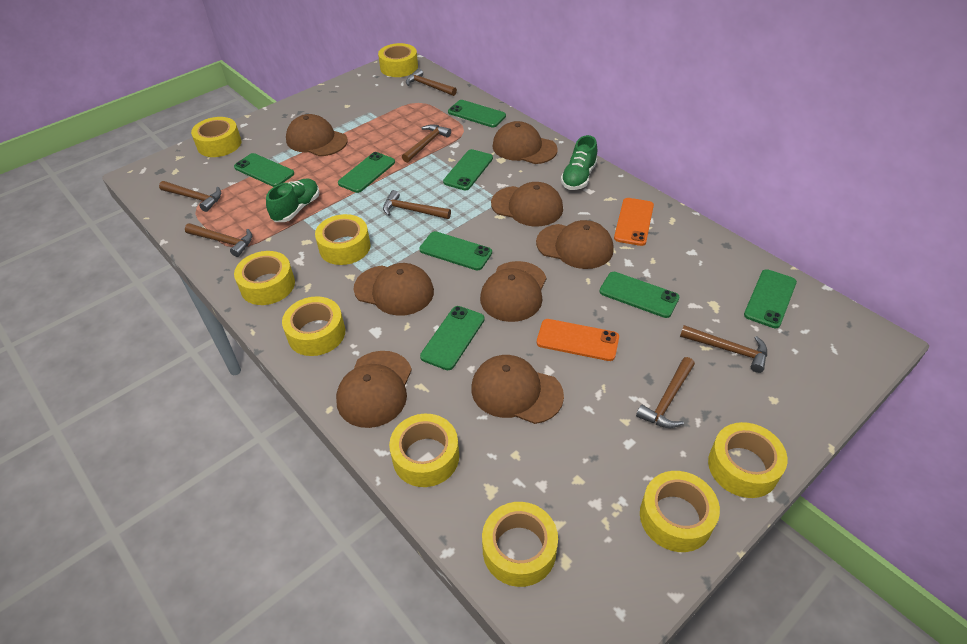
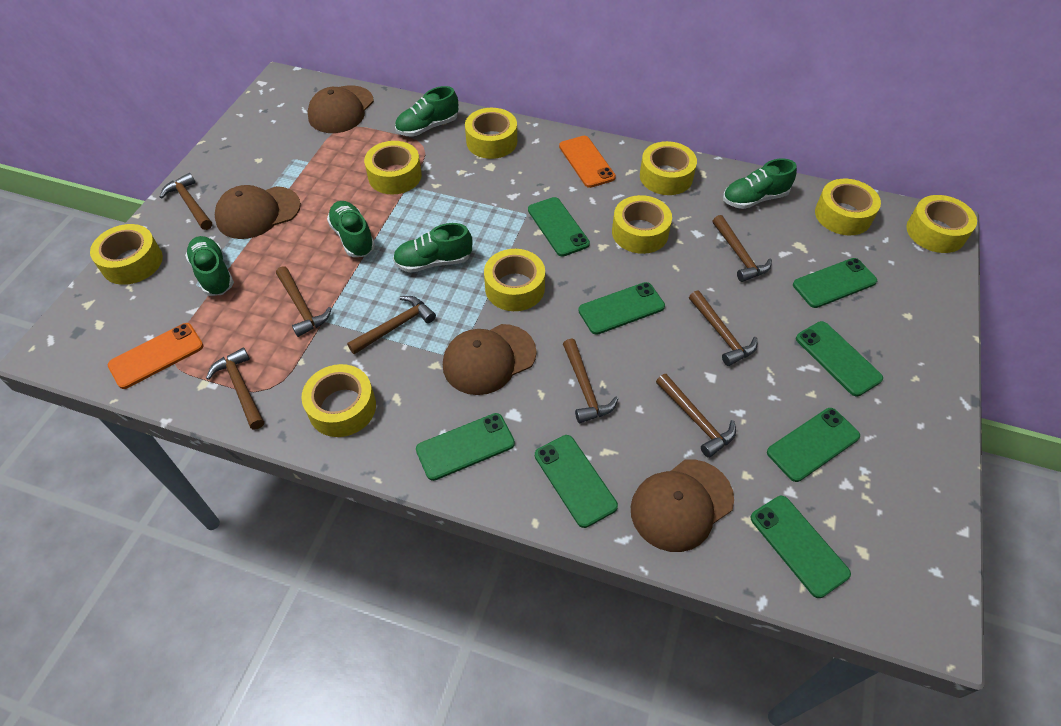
brown cap: 8 -> 4
brown hammer: 7 -> 8
green shoe: 2 -> 5

